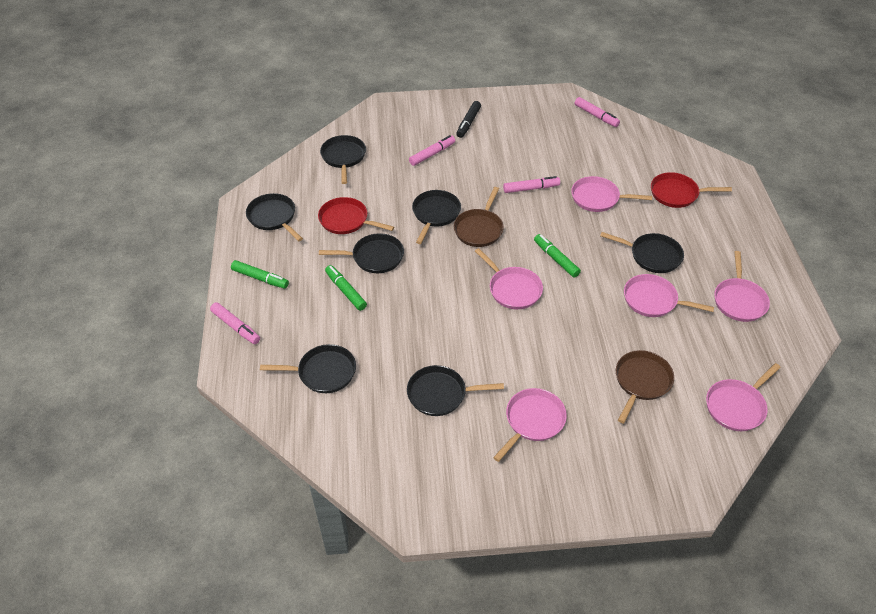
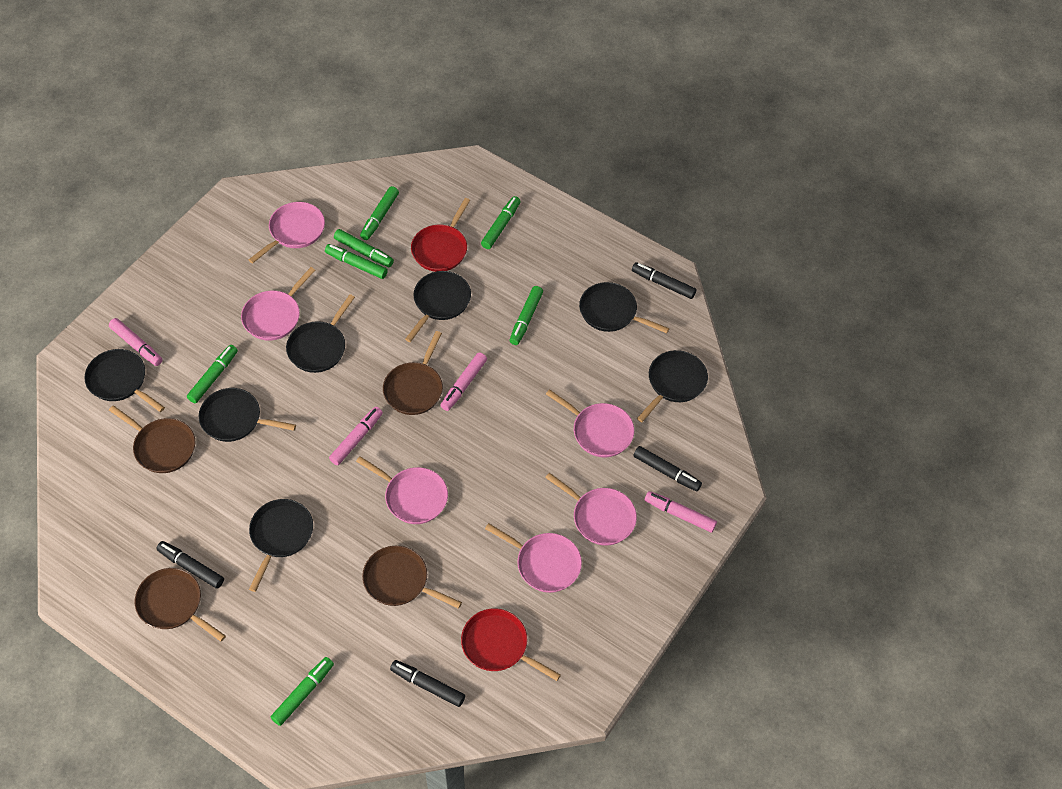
black marker: 1 -> 4
brown pan: 2 -> 4
green marker: 3 -> 7

